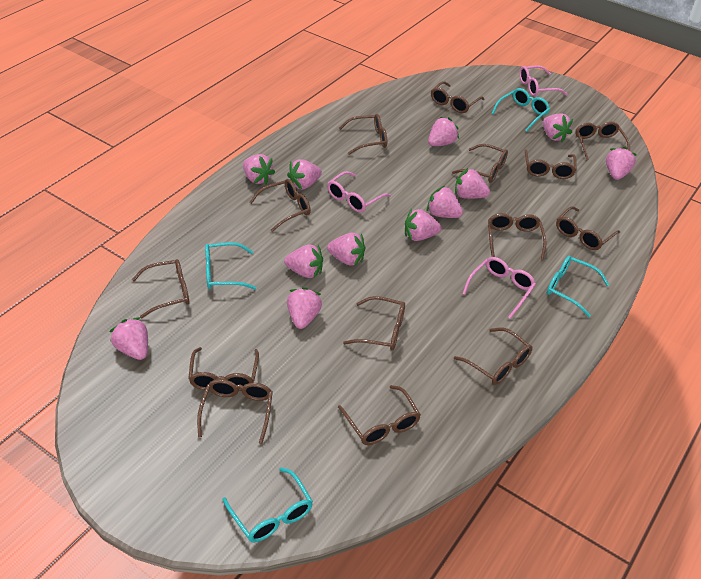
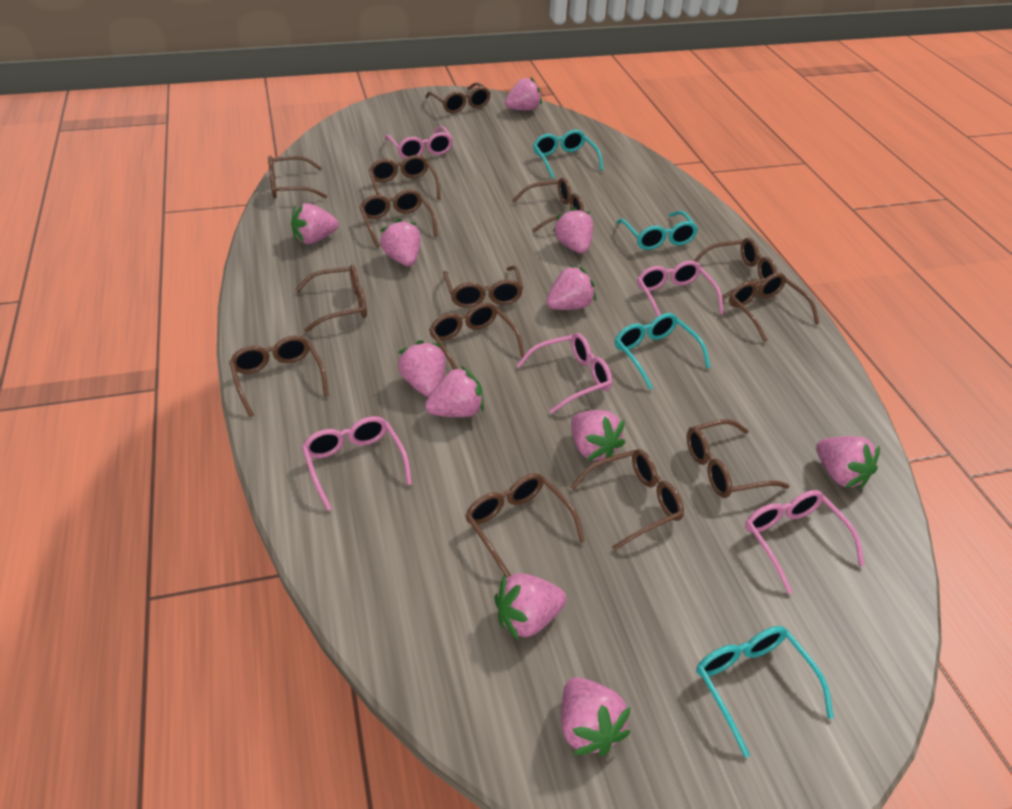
pink glasses: 3 -> 5
pink strawberry: 12 -> 11

